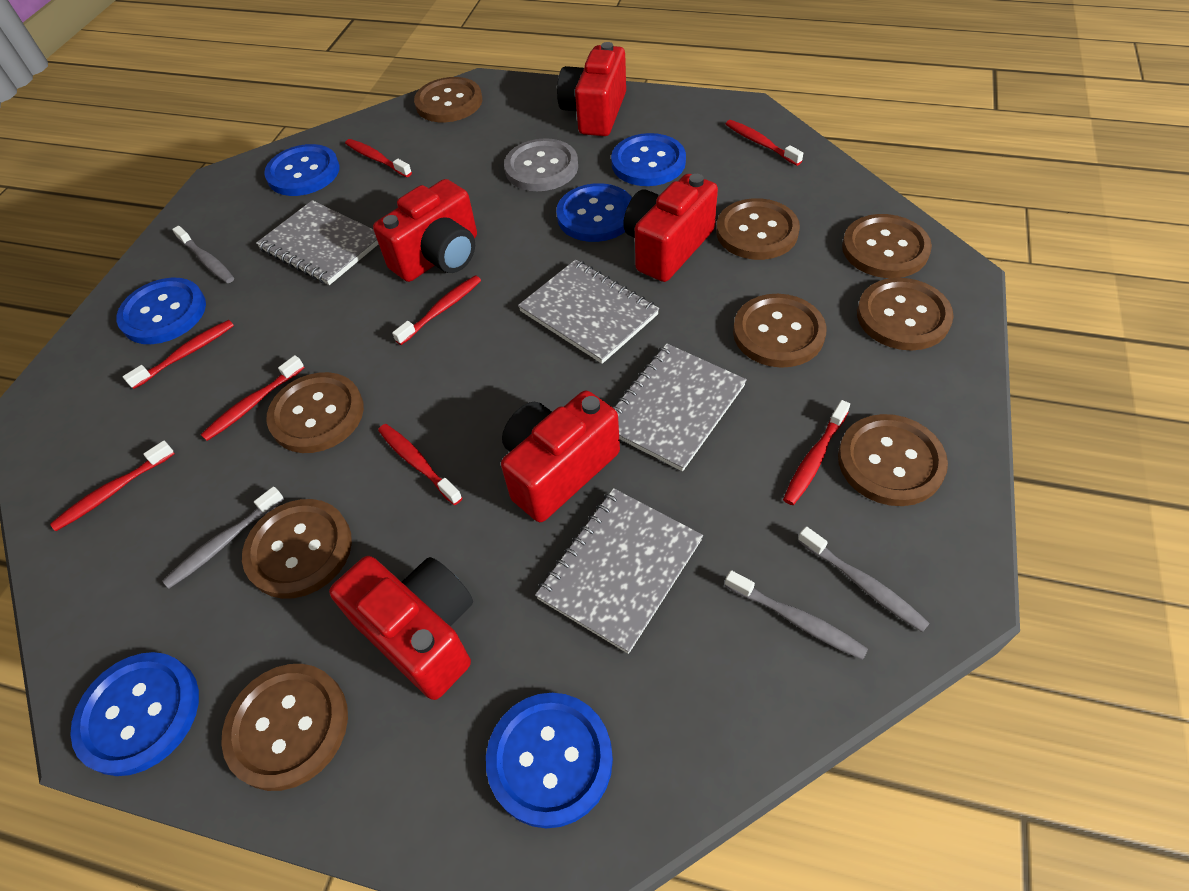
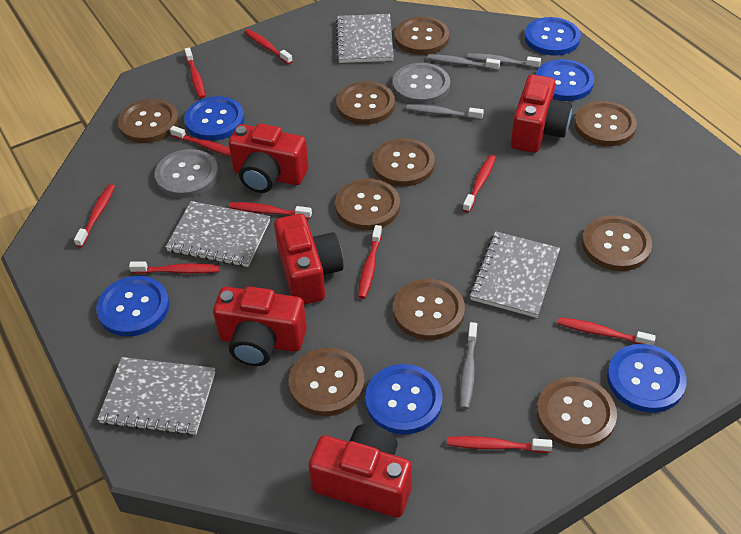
brown button: 9 -> 10
grey button: 1 -> 2
red toothbrush: 8 -> 10

